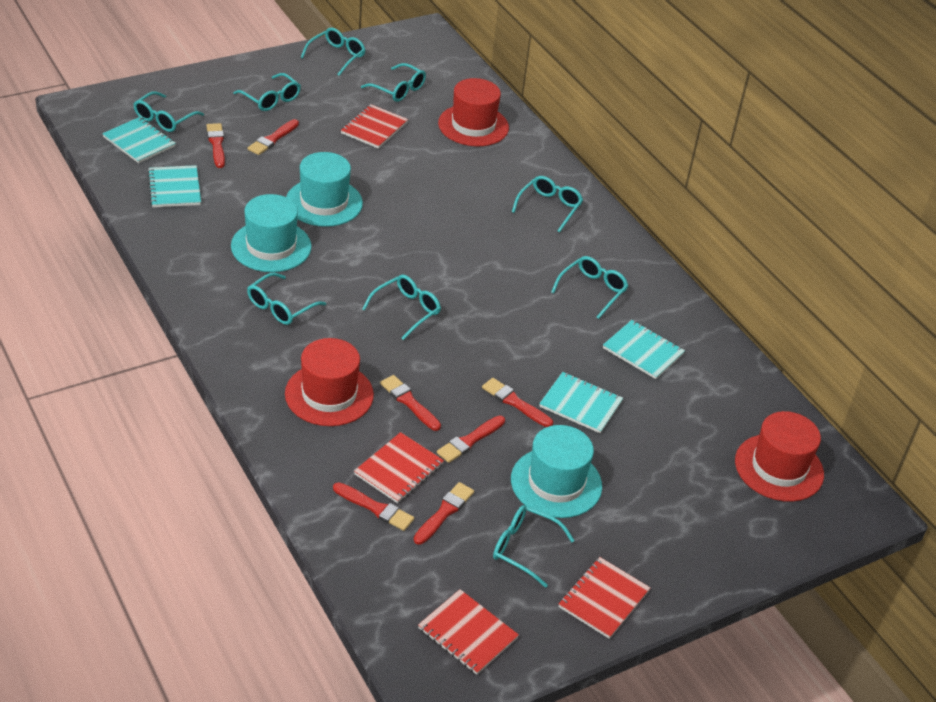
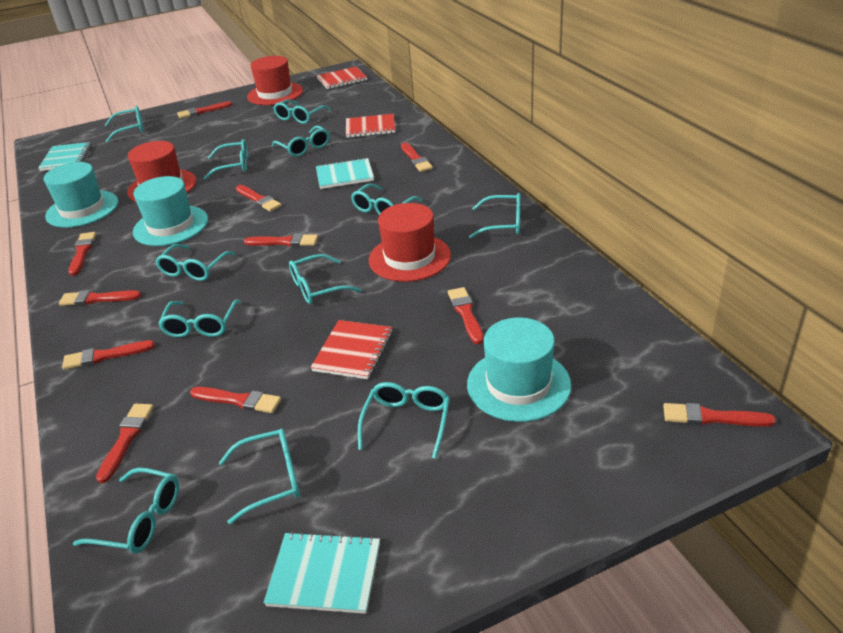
red brush: 7 -> 11
red notebook: 4 -> 3
turquoise glasses: 9 -> 12
turquoise notebook: 4 -> 3

